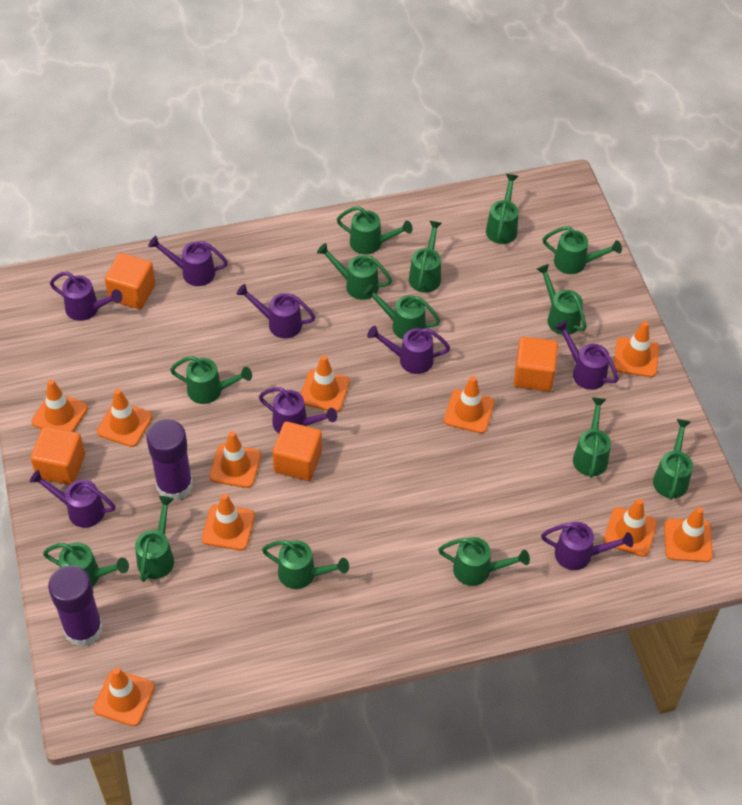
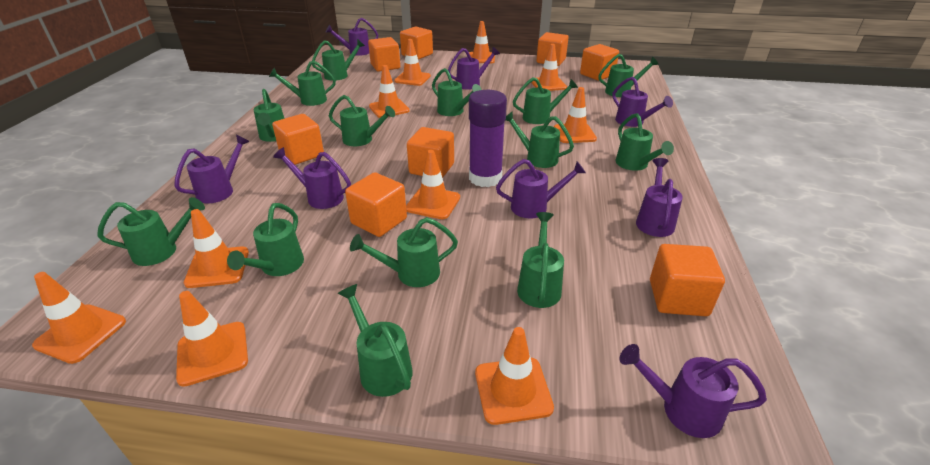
orange cube: 4 -> 8
purple glue stick: 2 -> 1

